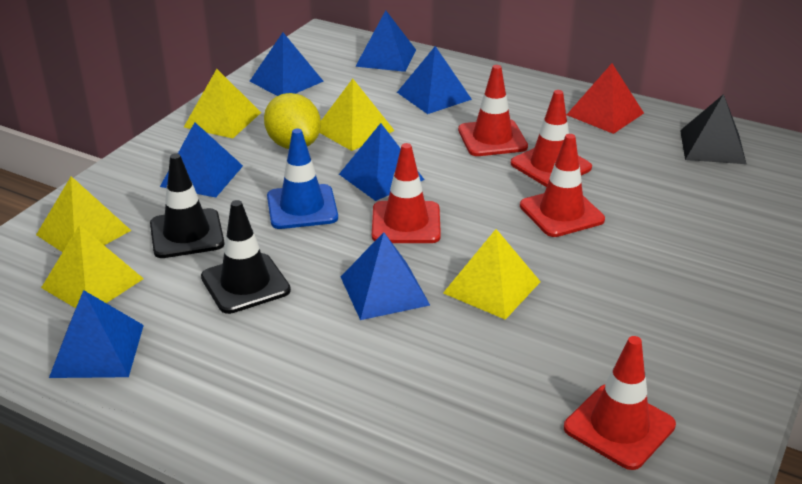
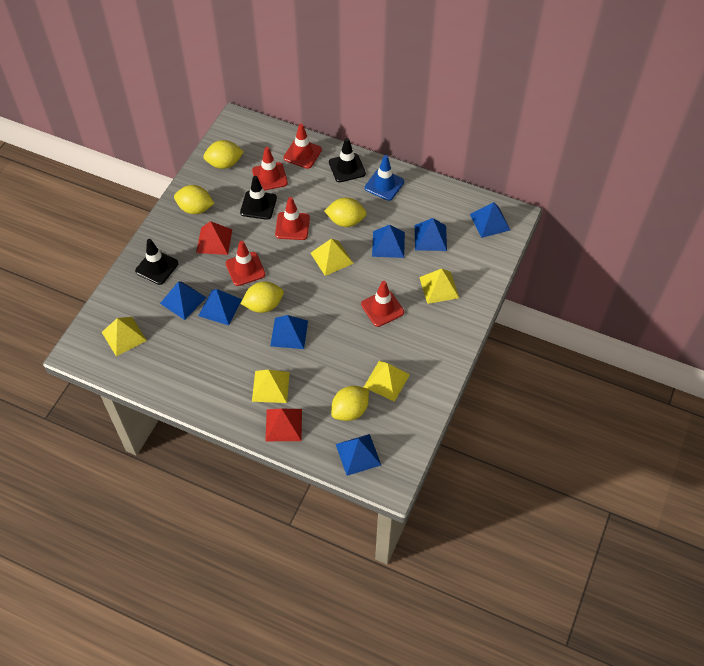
black pyramid: 1 -> 0
black traffic cone: 2 -> 3
red pyramid: 1 -> 2
yellow lemon: 1 -> 5

